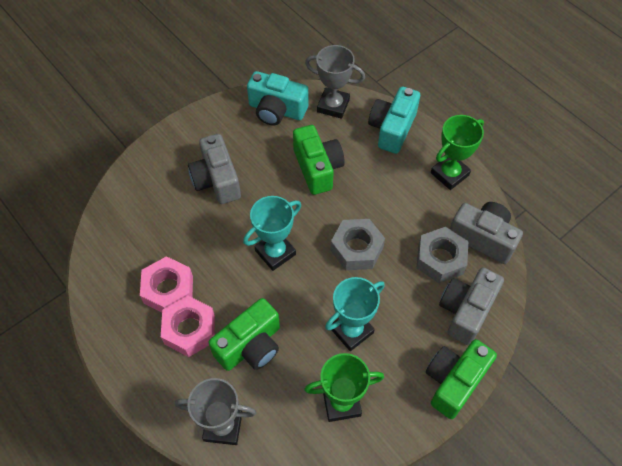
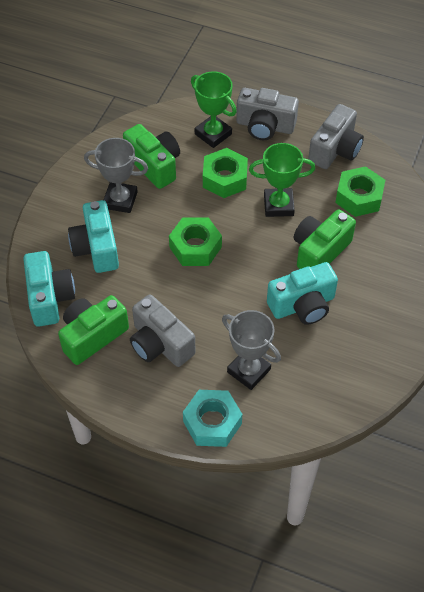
green nut: 0 -> 3
grey nut: 2 -> 0
pink nut: 2 -> 0
turquoise camera: 2 -> 3
turquoise nut: 0 -> 1
turquoise trophy: 2 -> 0

